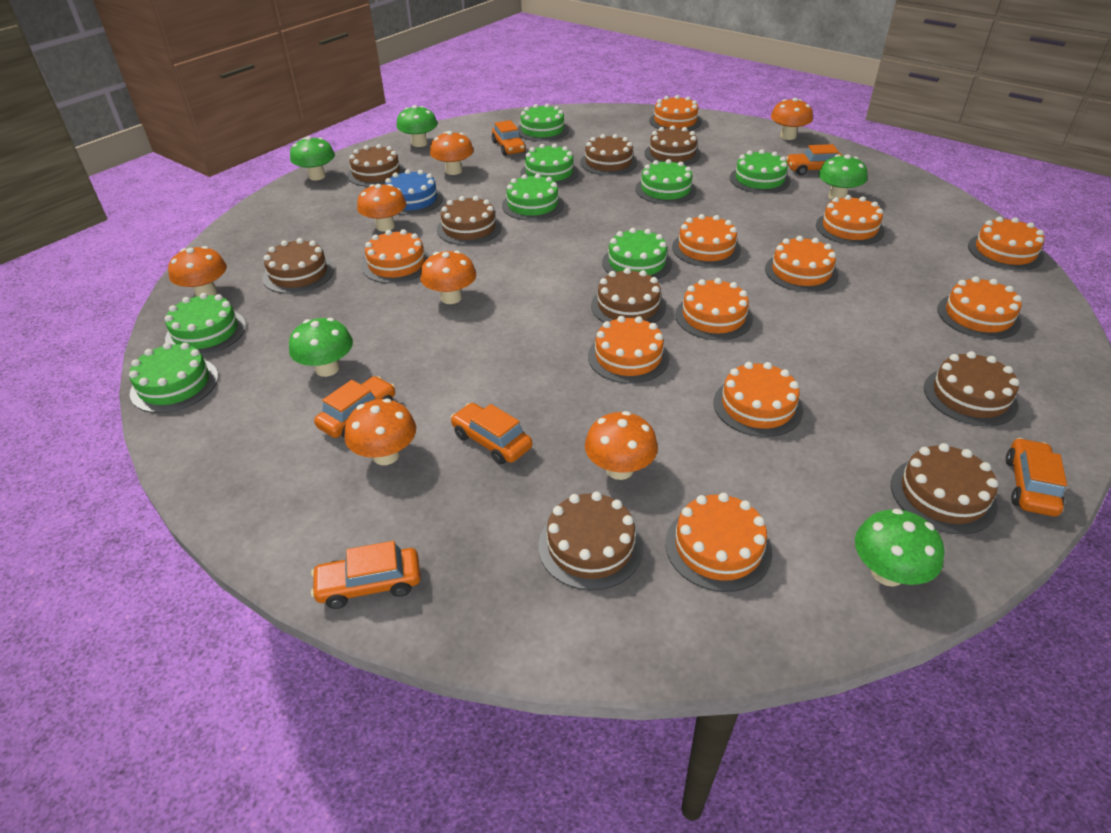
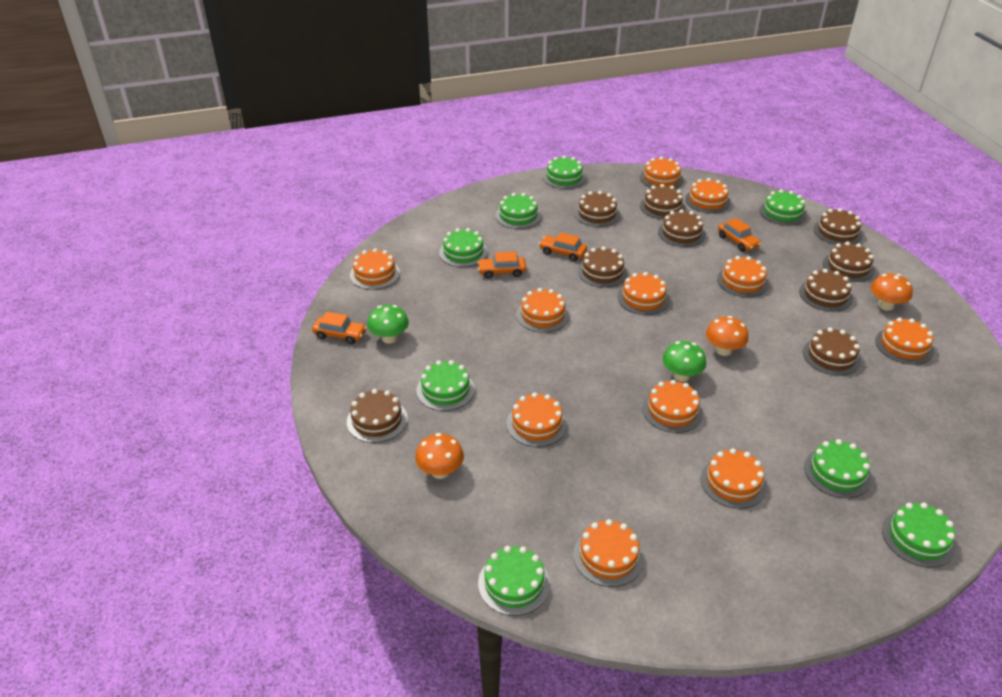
blue cake: 1 -> 0
green mushroom: 5 -> 2
orange car: 6 -> 4
orange mushroom: 7 -> 3

